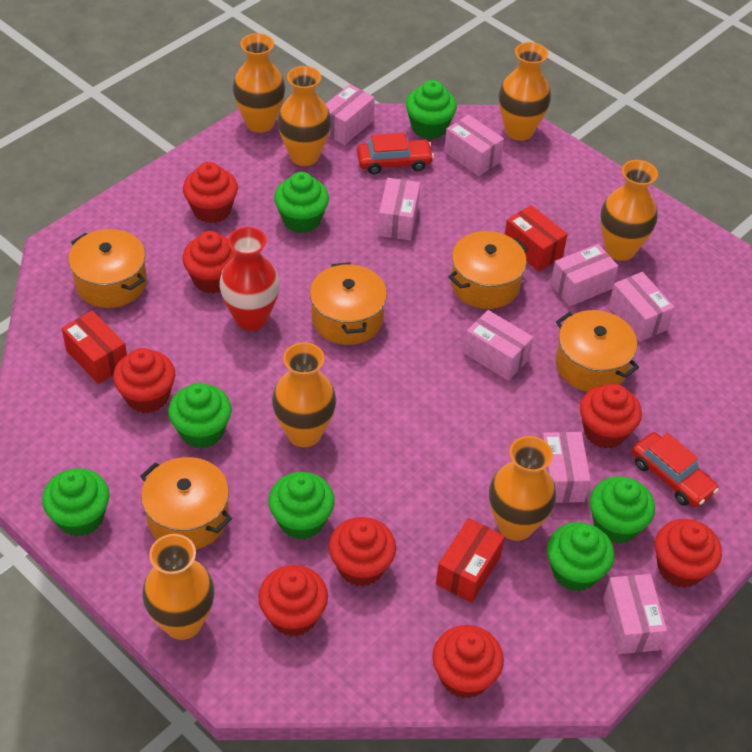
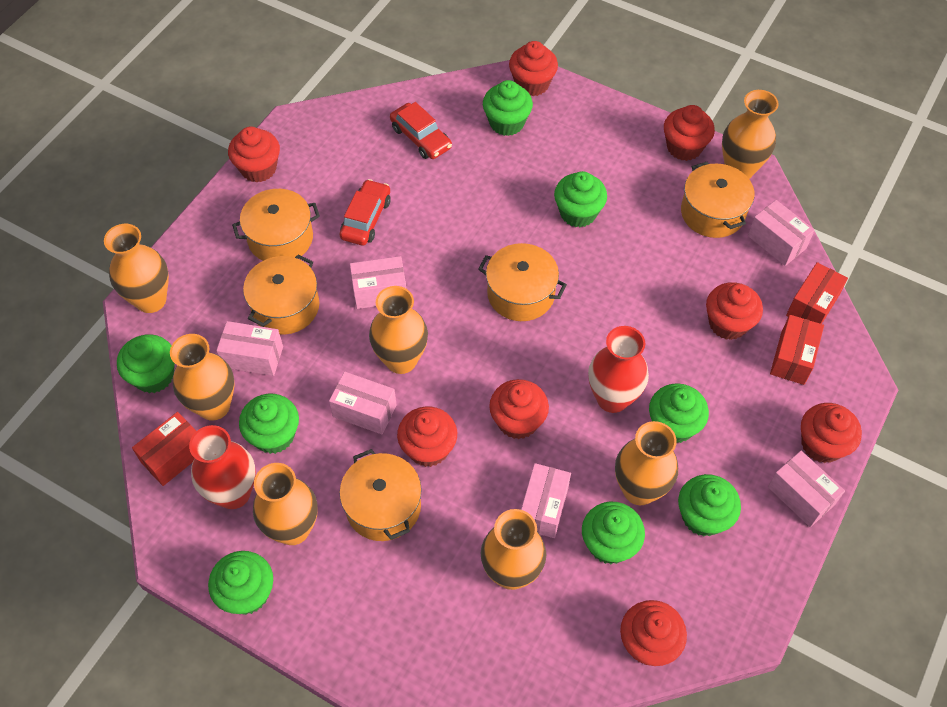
green cupcake: 7 -> 8
pink box: 8 -> 6
red vase: 1 -> 2

